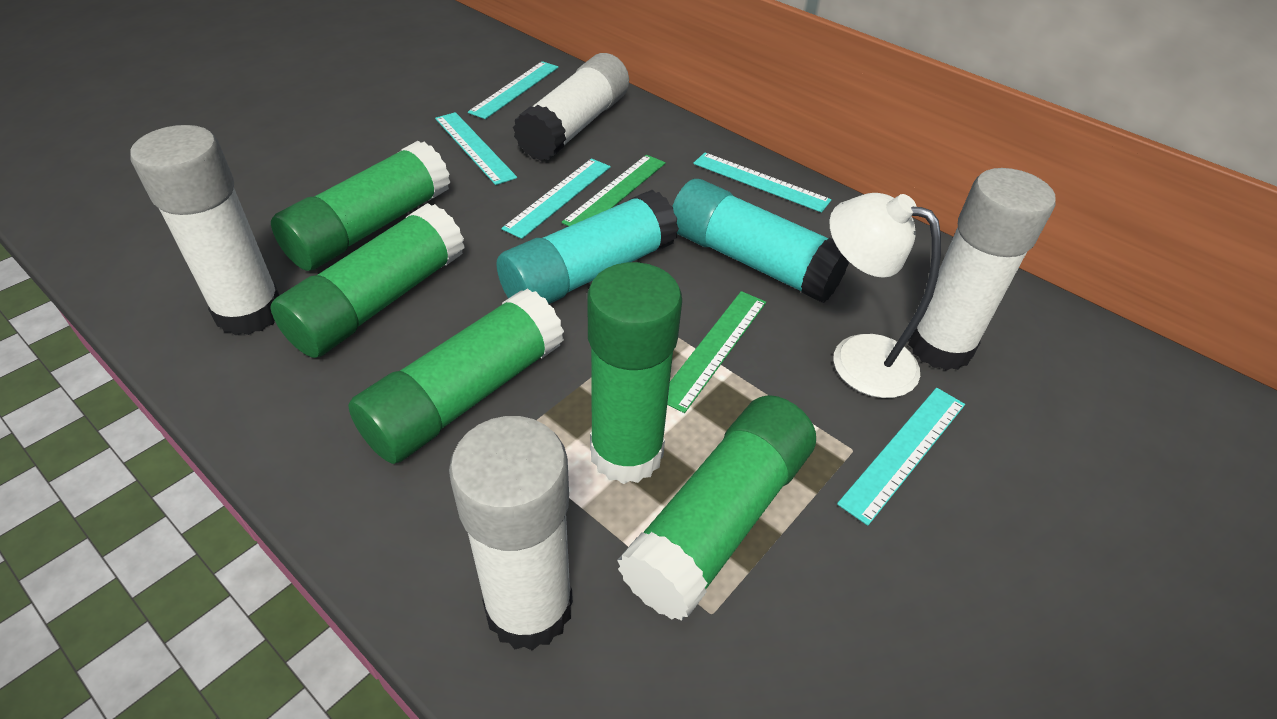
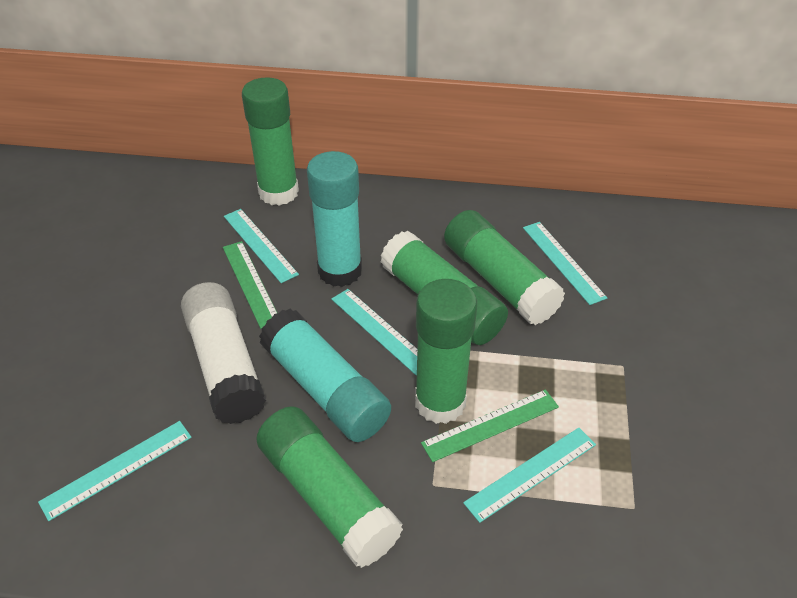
white glue stick: 4 -> 1
white lamp: 1 -> 0

